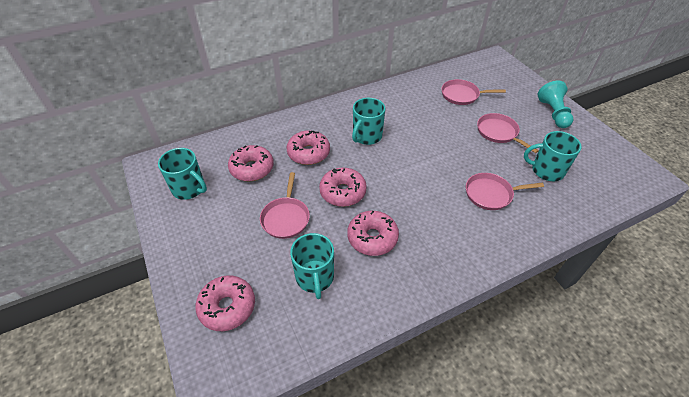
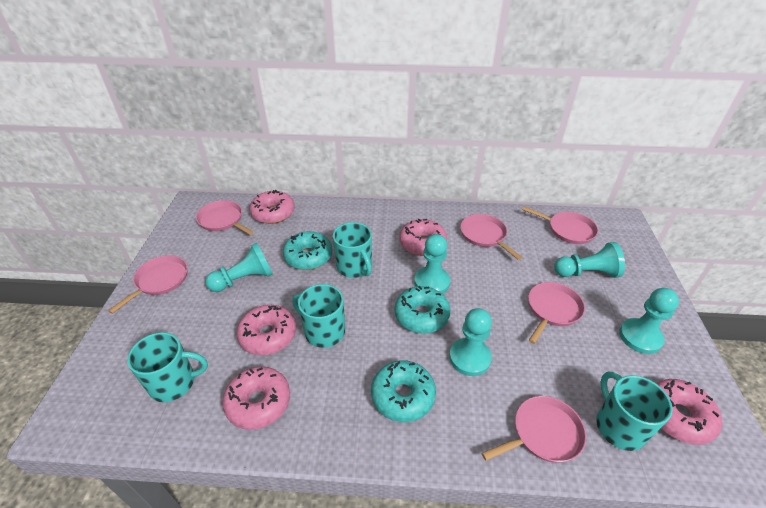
pink pan: 4 -> 6
turquoise donut: 0 -> 3
turquoise pawn: 1 -> 5

